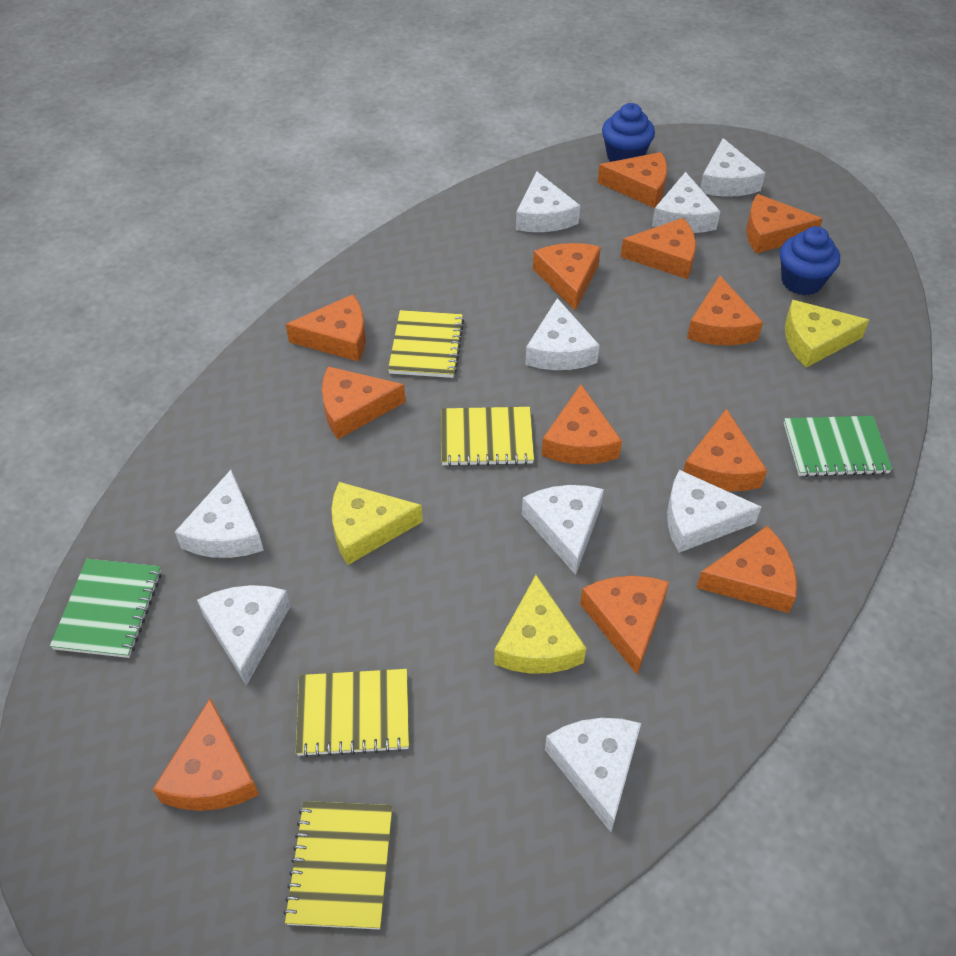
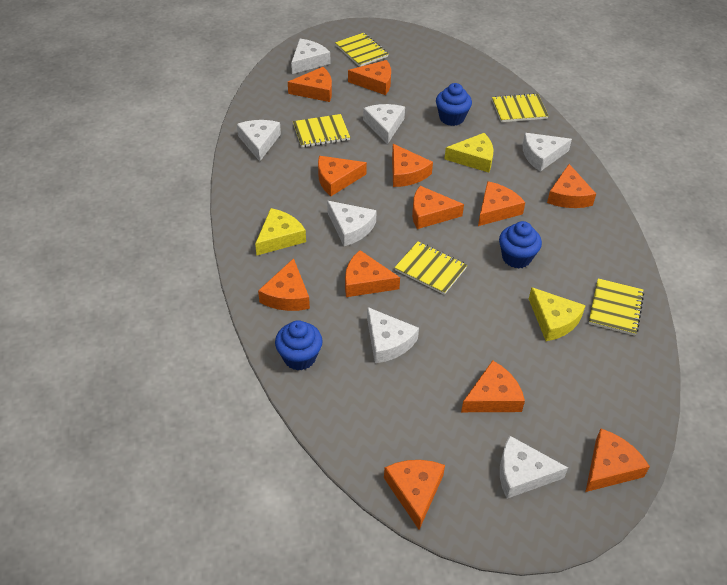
blue cupcake: 2 -> 3
green notebook: 2 -> 0
white cheese: 9 -> 7
yellow notebook: 4 -> 5

